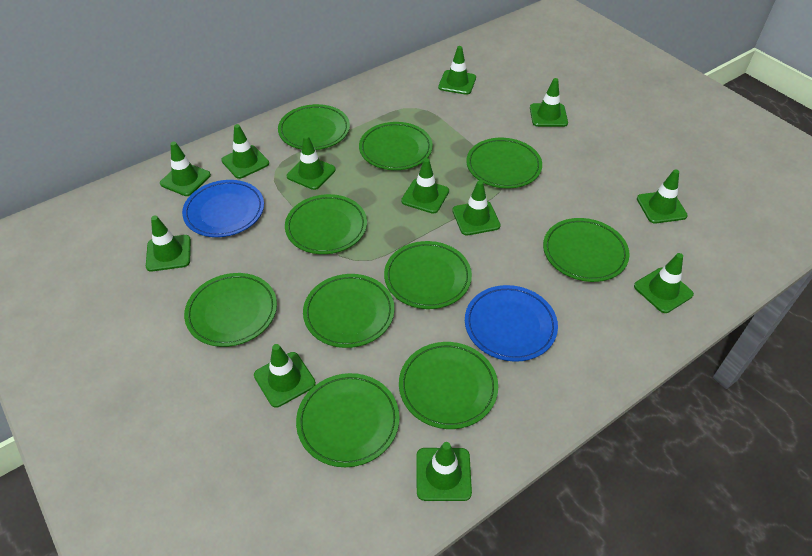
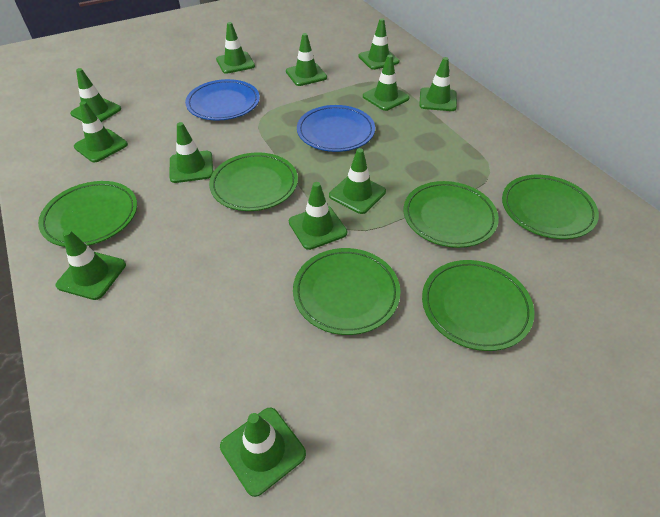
green plate: 10 -> 6

